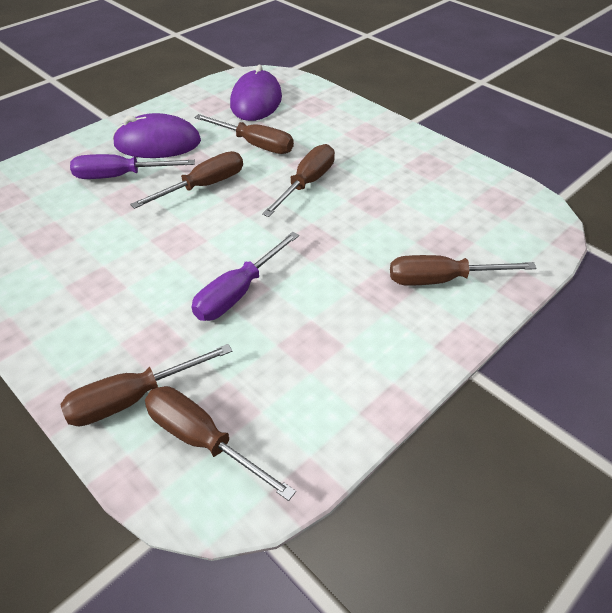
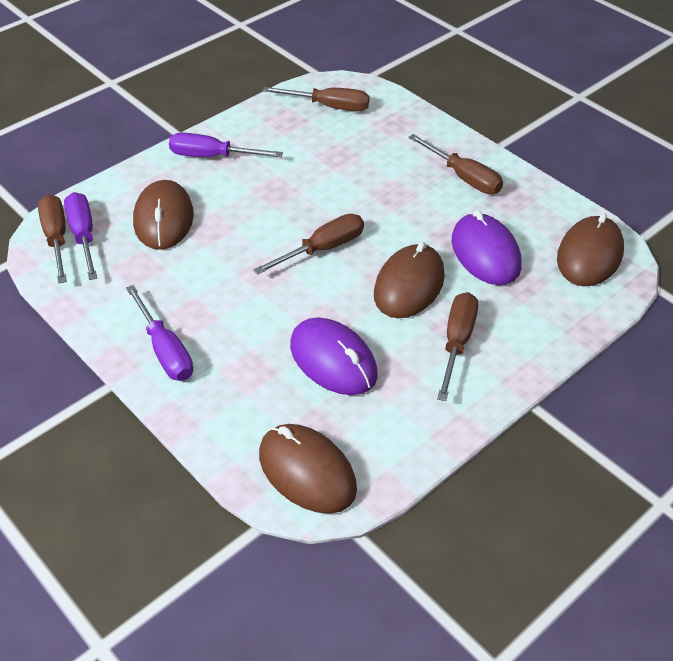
brown mouse: 0 -> 4
brown screwdriver: 6 -> 5
purple screwdriver: 2 -> 3

